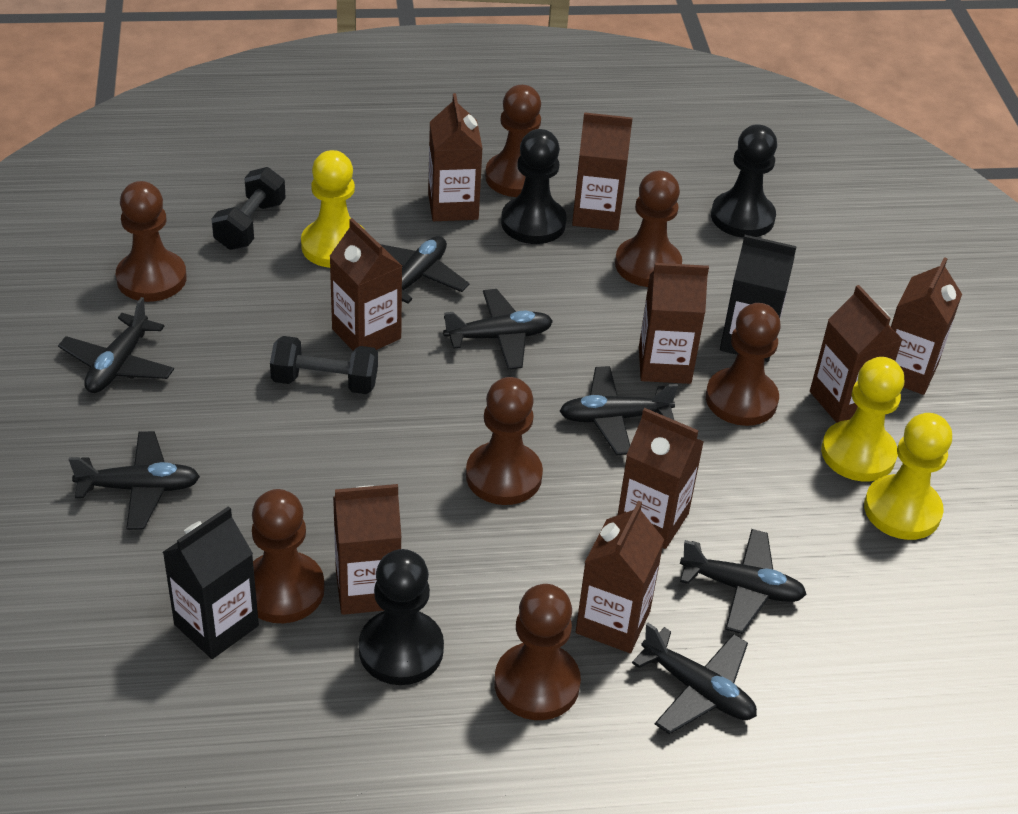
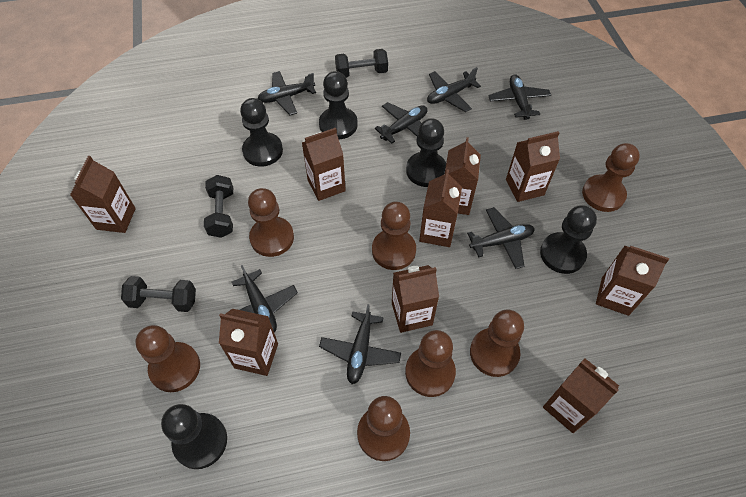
black carton: 2 -> 0
black dumbbell: 2 -> 3
black pawn: 3 -> 5
yellow pawn: 3 -> 0

